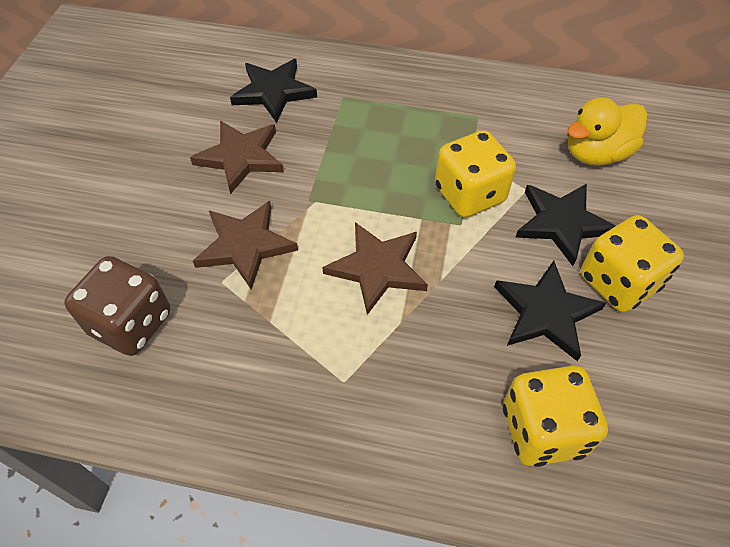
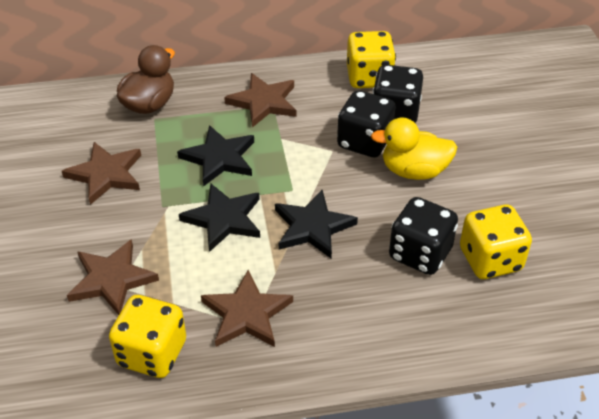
black dice: 0 -> 3
brown dice: 1 -> 0
brown duck: 0 -> 1
brown star: 3 -> 4

